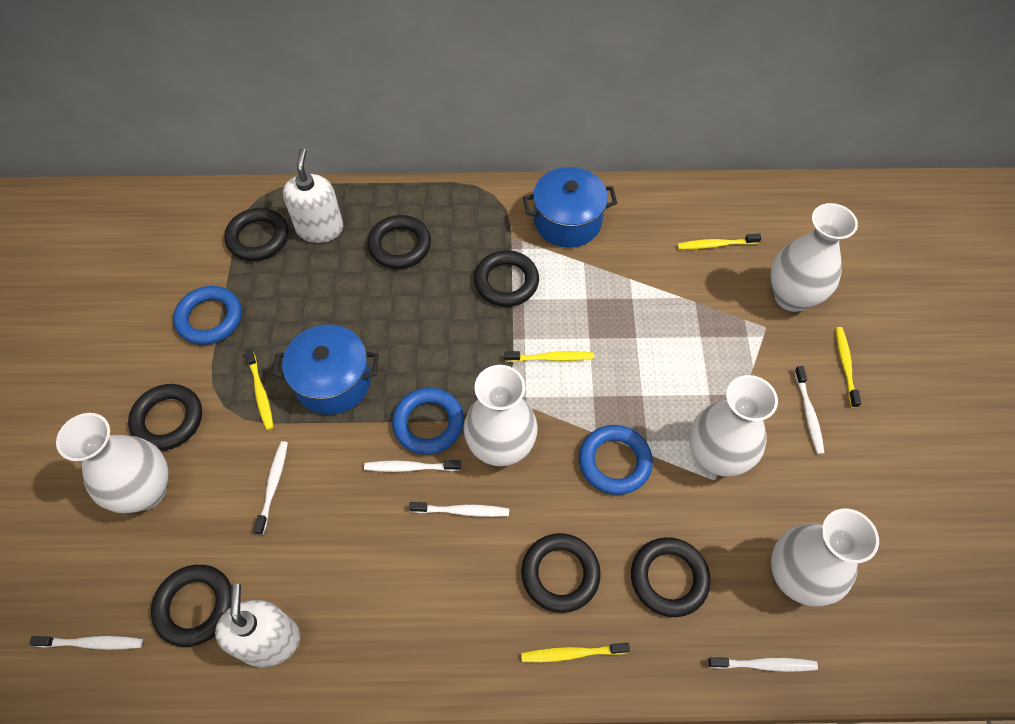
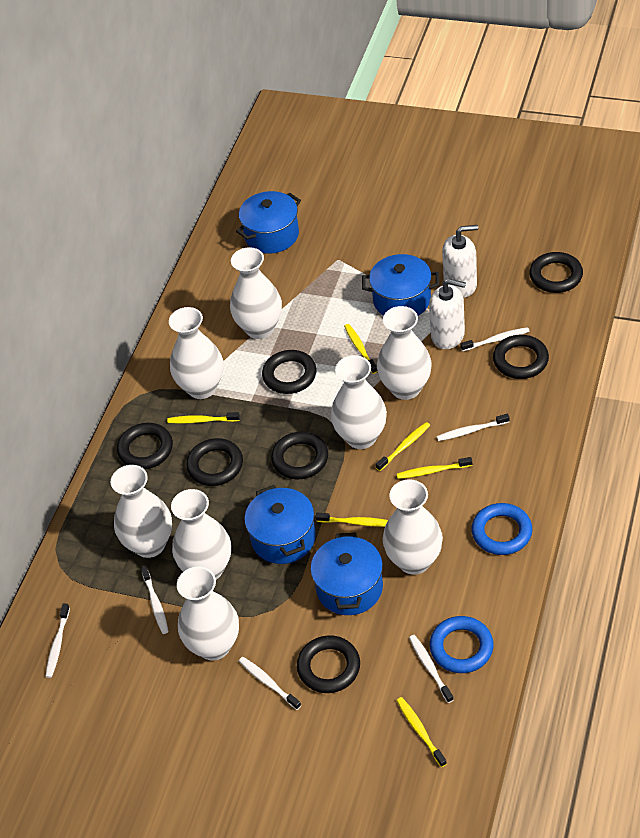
blue pot: 2 -> 4
blue ring: 3 -> 2
white vase: 5 -> 8
yellow toothbrush: 5 -> 6

